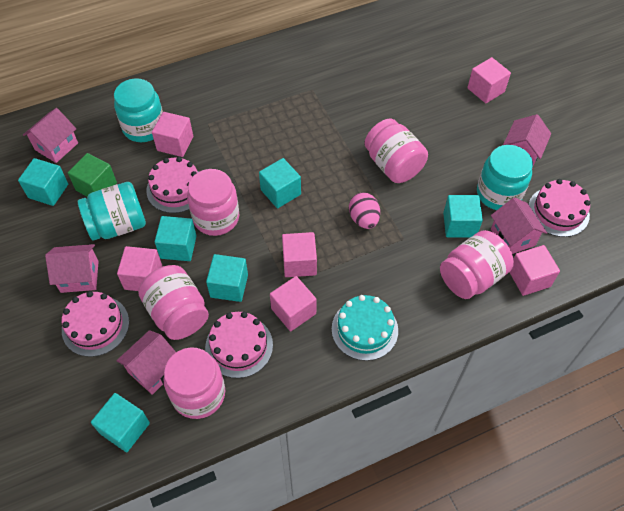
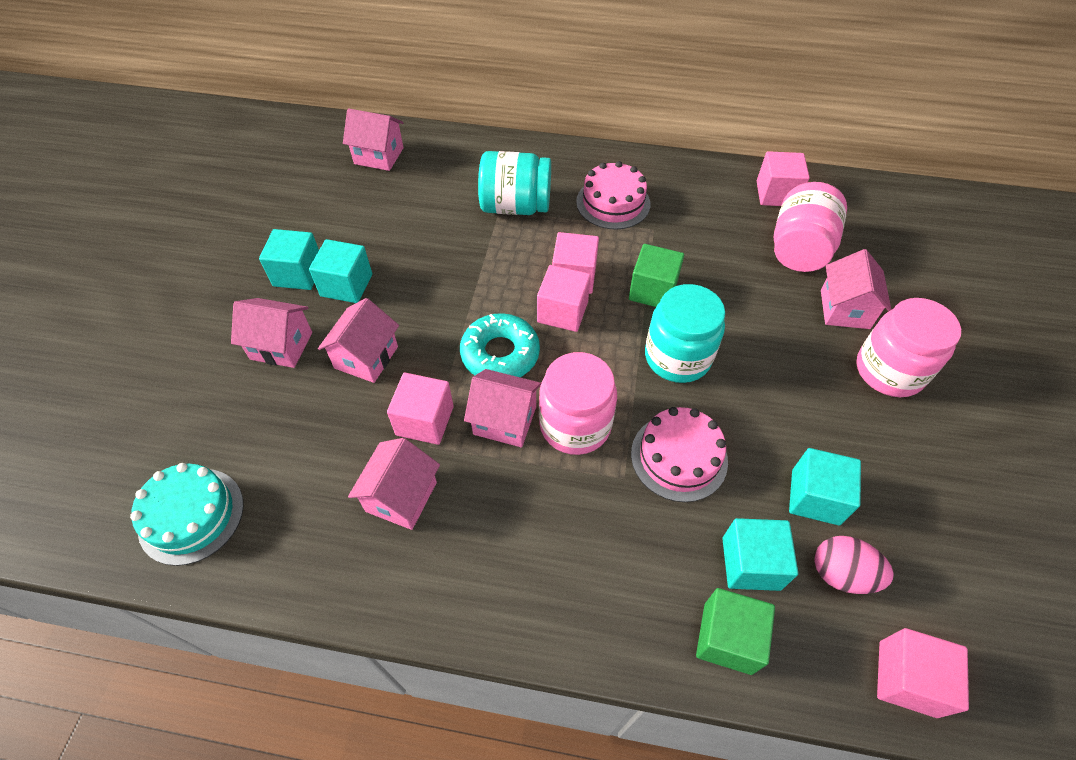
green cube: 1 -> 2
pink cake: 4 -> 2
pink cube: 6 -> 5
pink house: 5 -> 6
pink jar: 5 -> 3
turquoise cube: 6 -> 4
turquoise donut: 0 -> 1
turquoise jar: 3 -> 2

